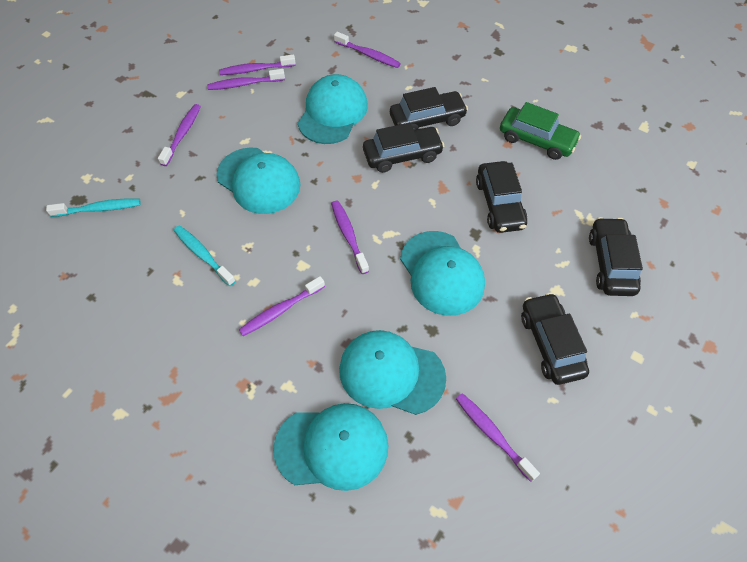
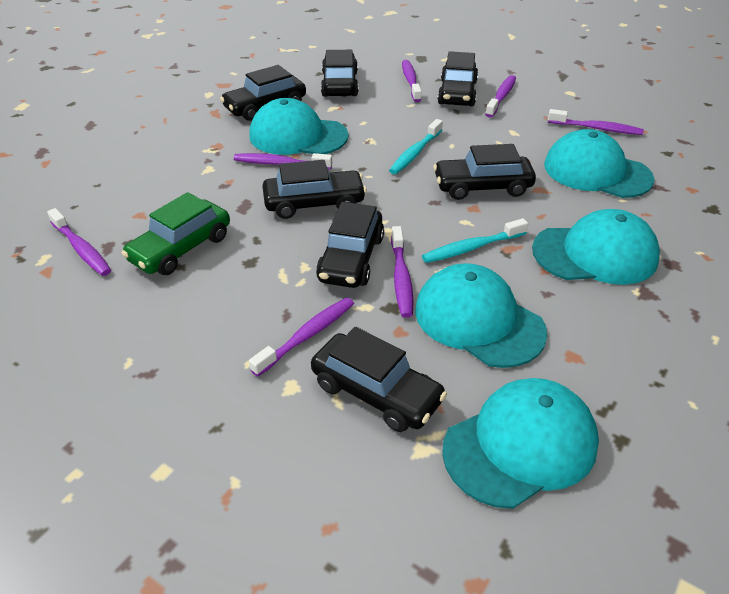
black car: 5 -> 7

